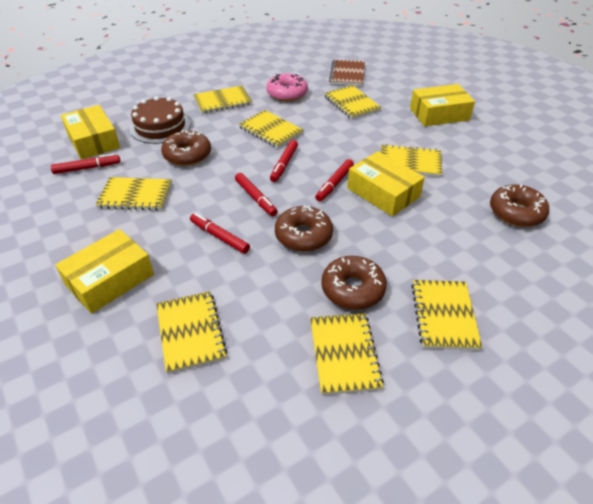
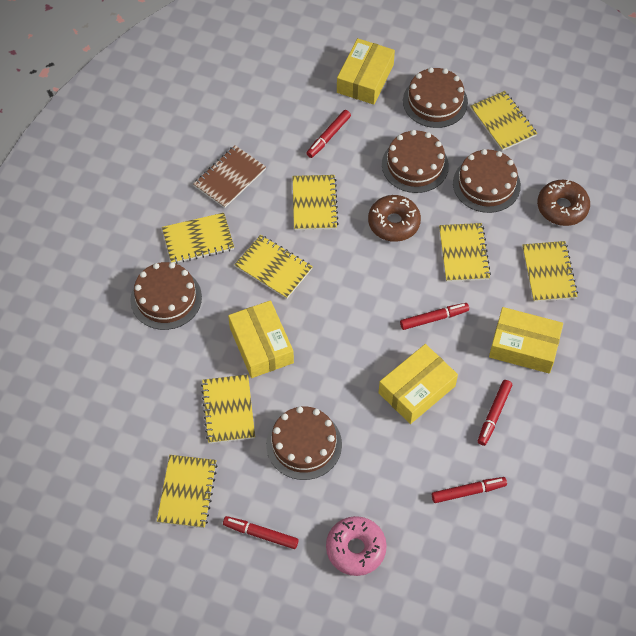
brown cake: 1 -> 5
brown donut: 4 -> 2

